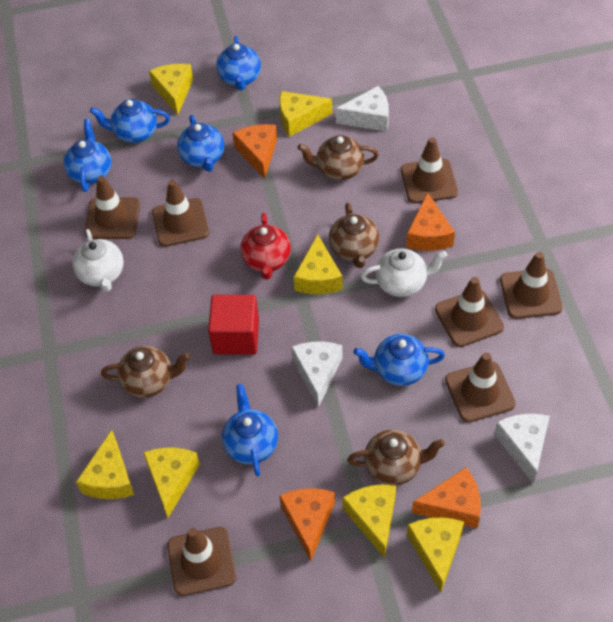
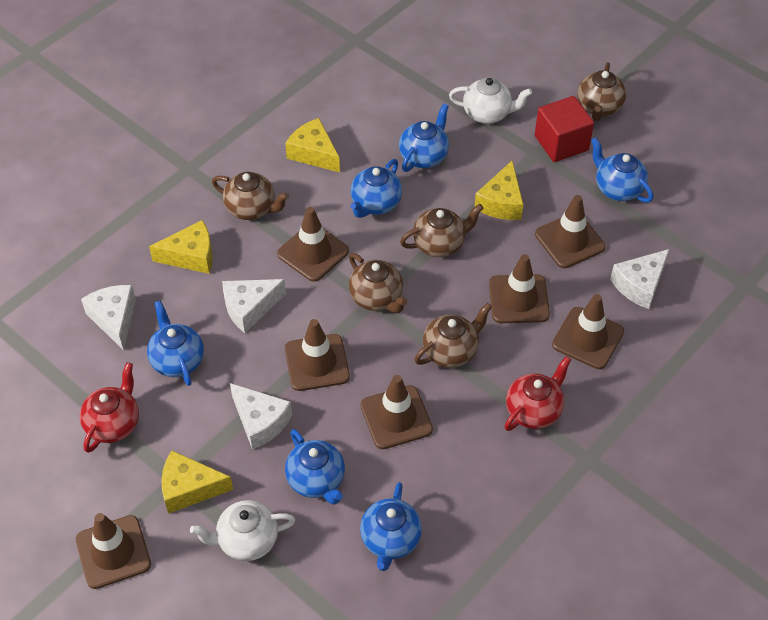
brown teapot: 4 -> 5
orange cheese: 4 -> 0
red teapot: 1 -> 2
white cheese: 3 -> 4
yellow cheese: 7 -> 4

